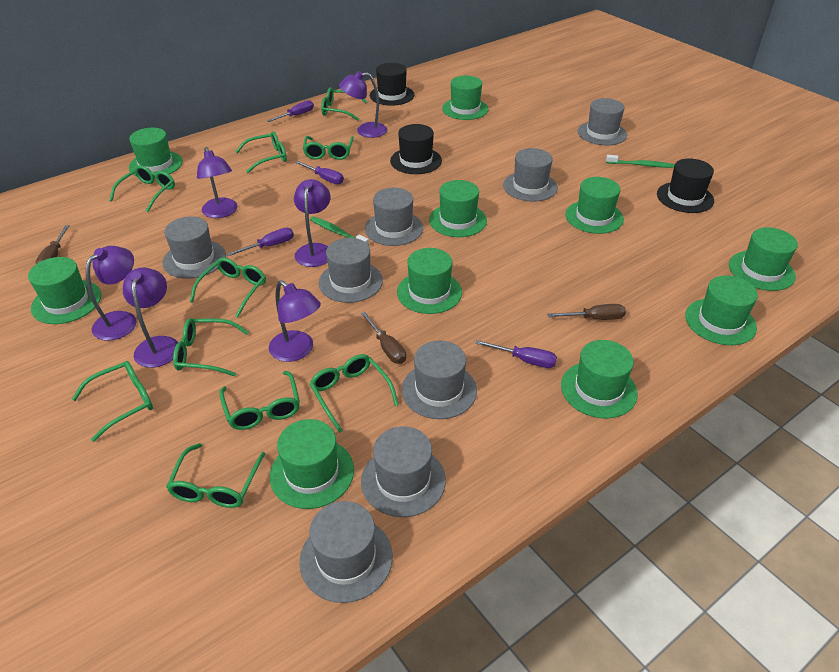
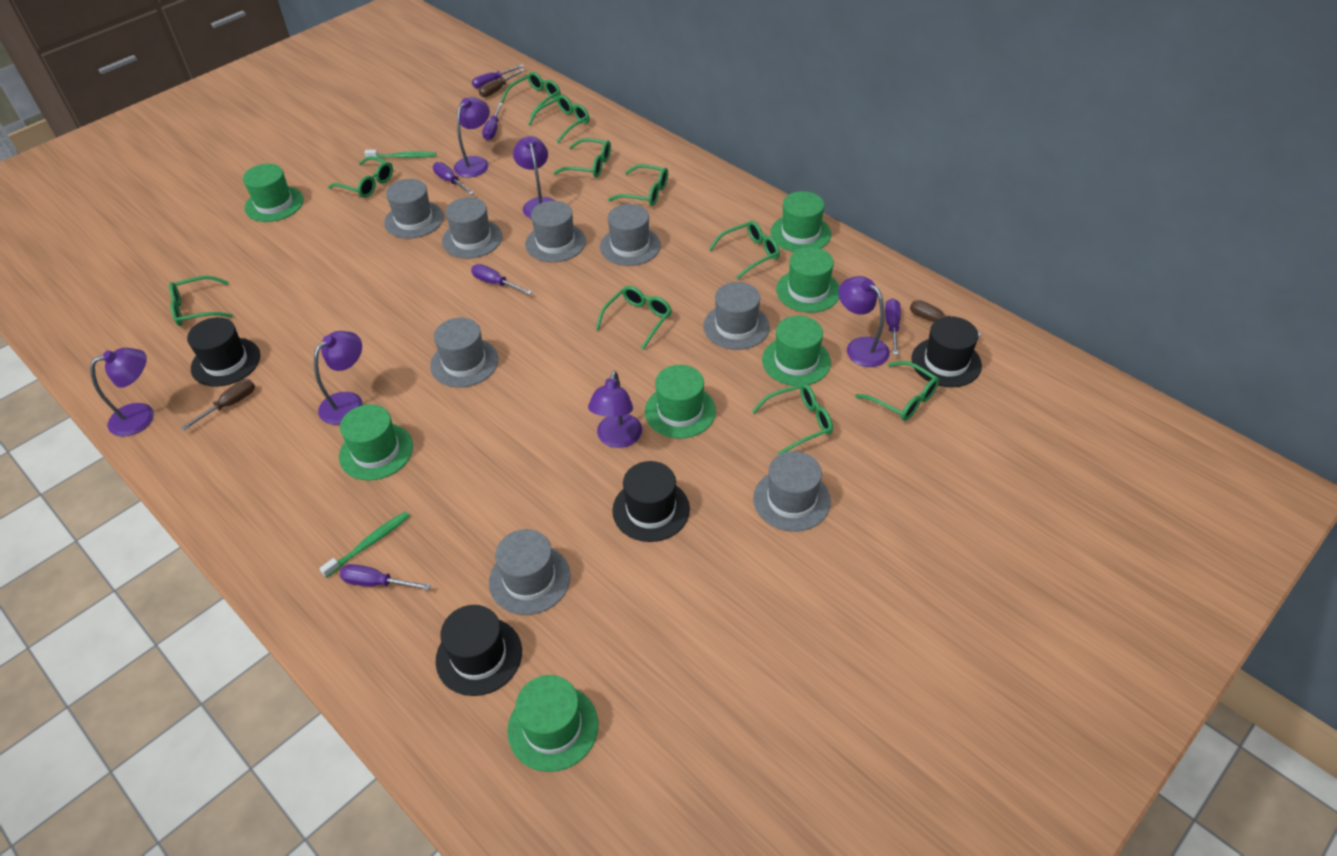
black hat: 3 -> 4
green hat: 10 -> 7
purple screwdriver: 4 -> 6

